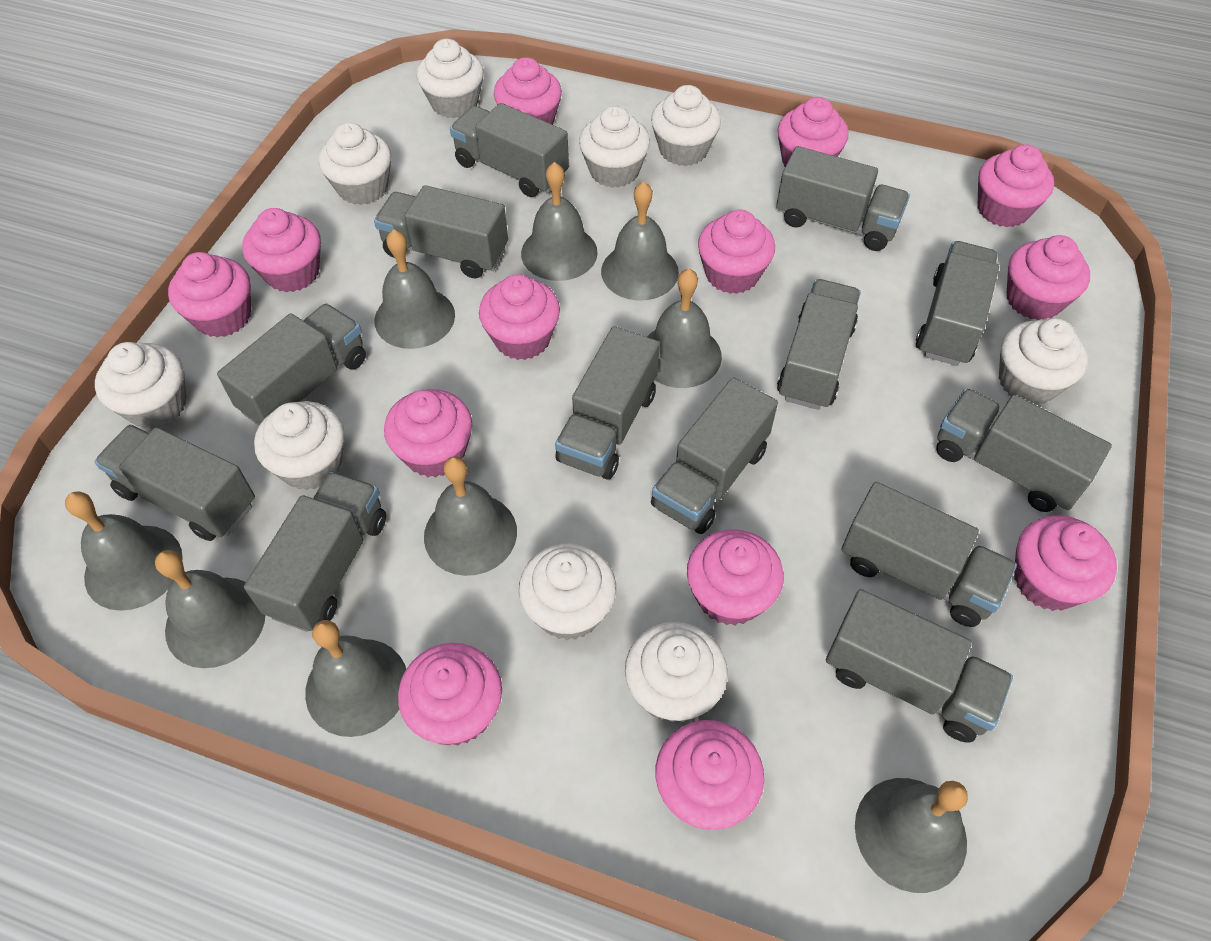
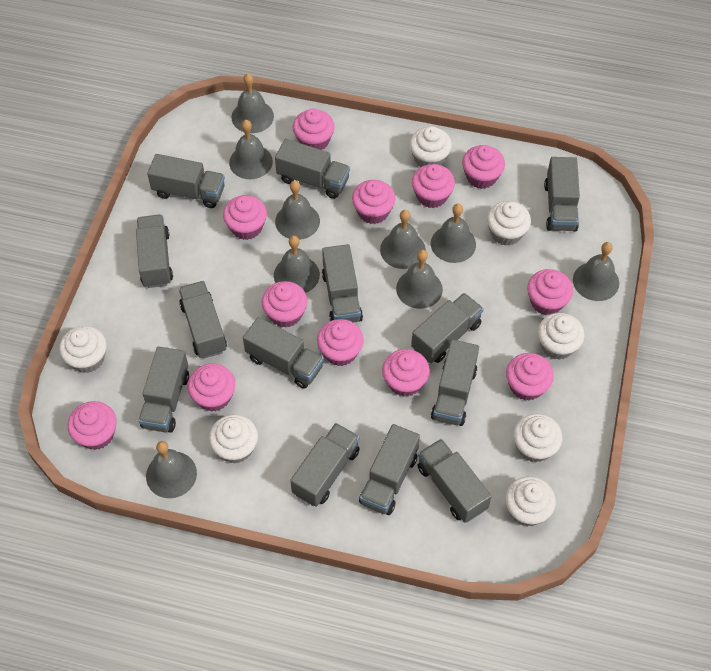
pink cupcake: 13 -> 12
white cupcake: 9 -> 7

